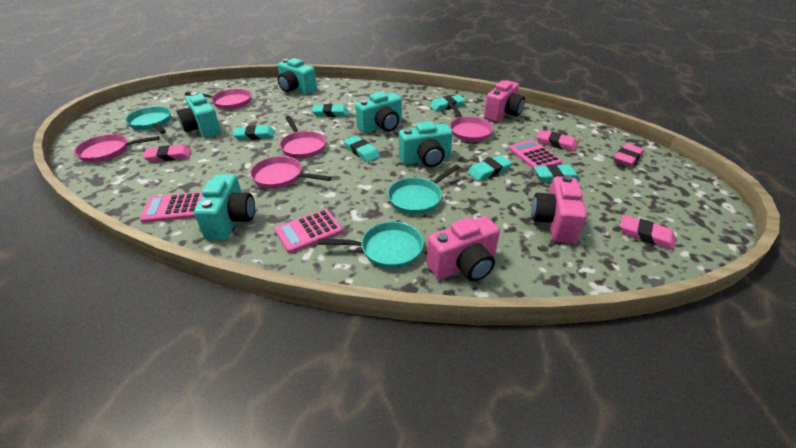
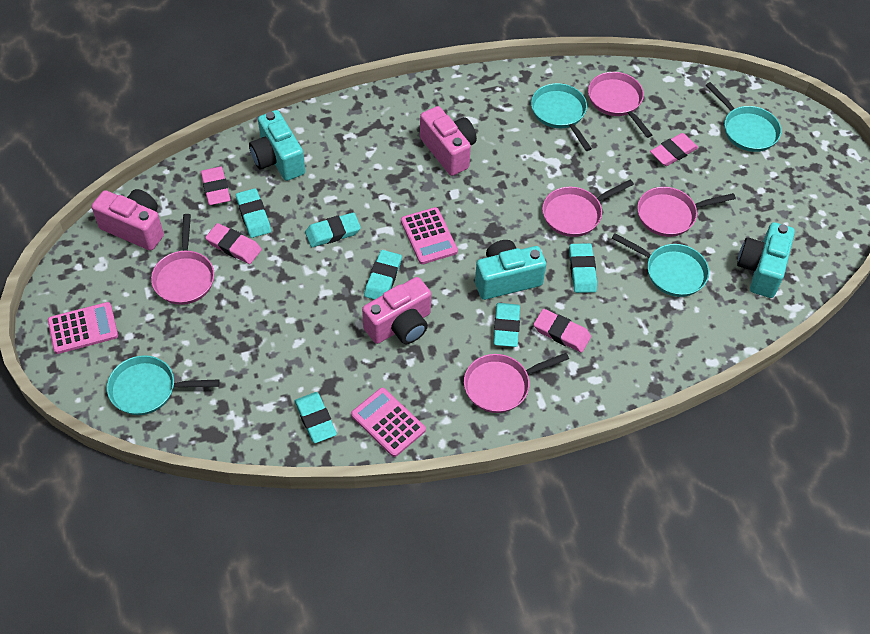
turquoise camera: 5 -> 3
turquoise pan: 3 -> 4

